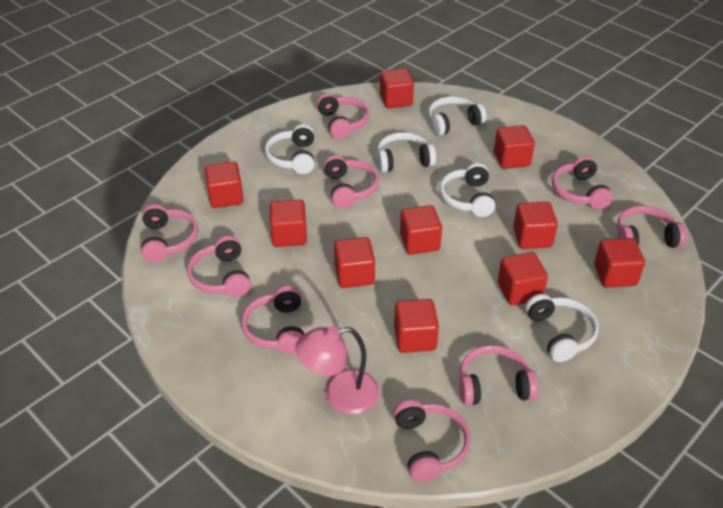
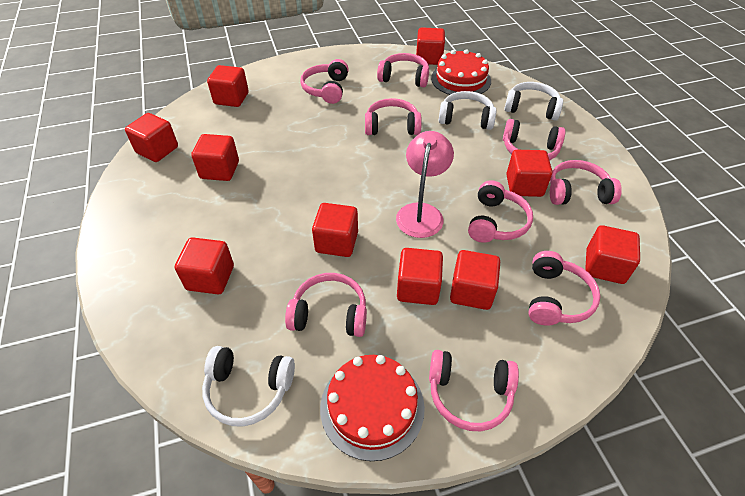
red cake: 0 -> 2
white headphones: 5 -> 3

